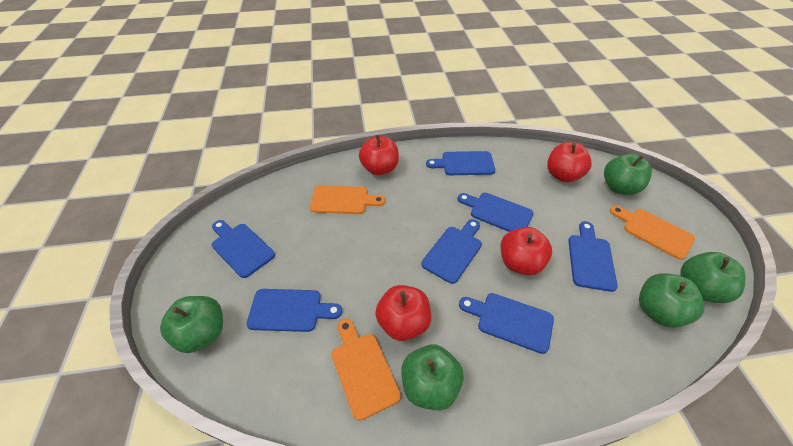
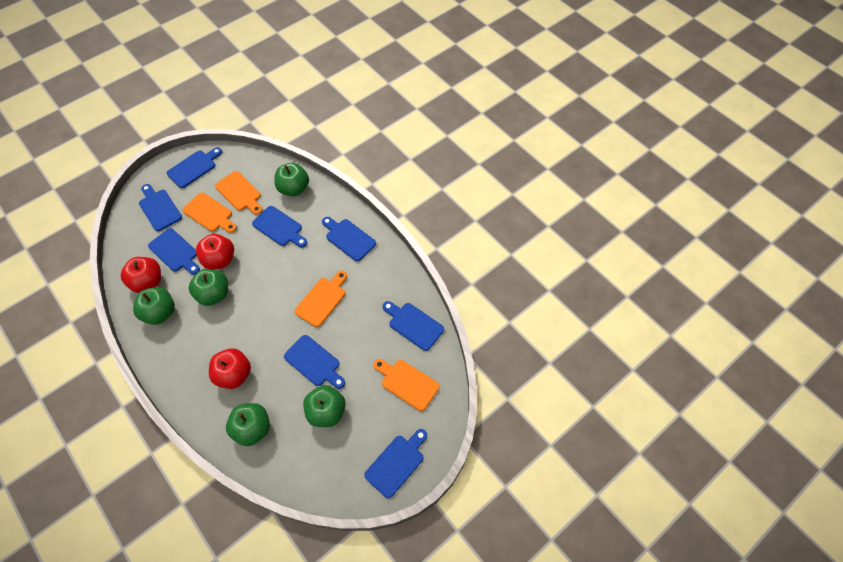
blue cutting board: 7 -> 8
orange cutting board: 3 -> 4
red apple: 4 -> 3

